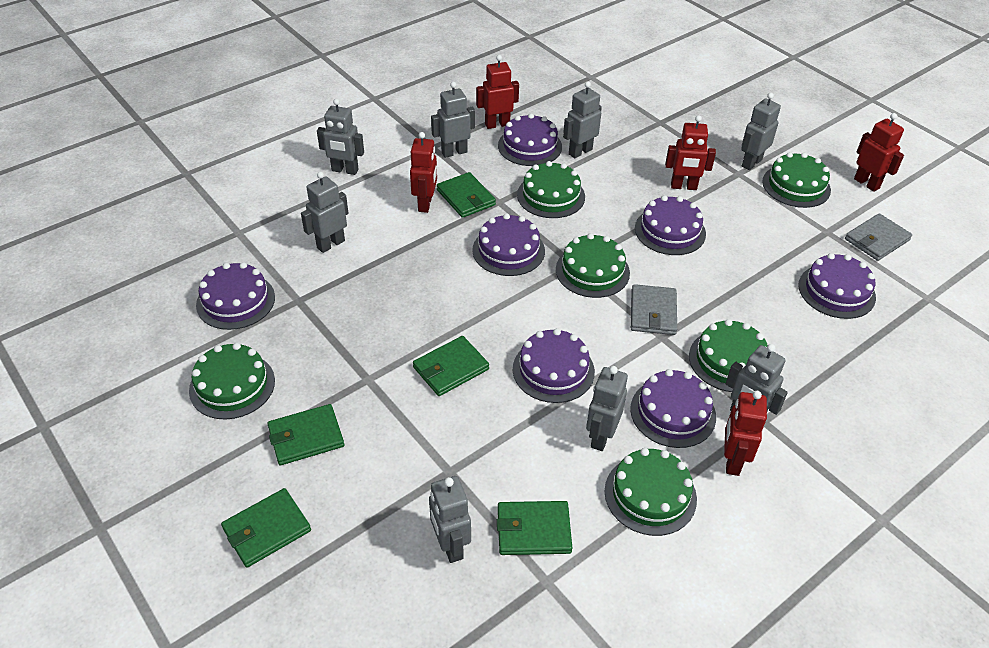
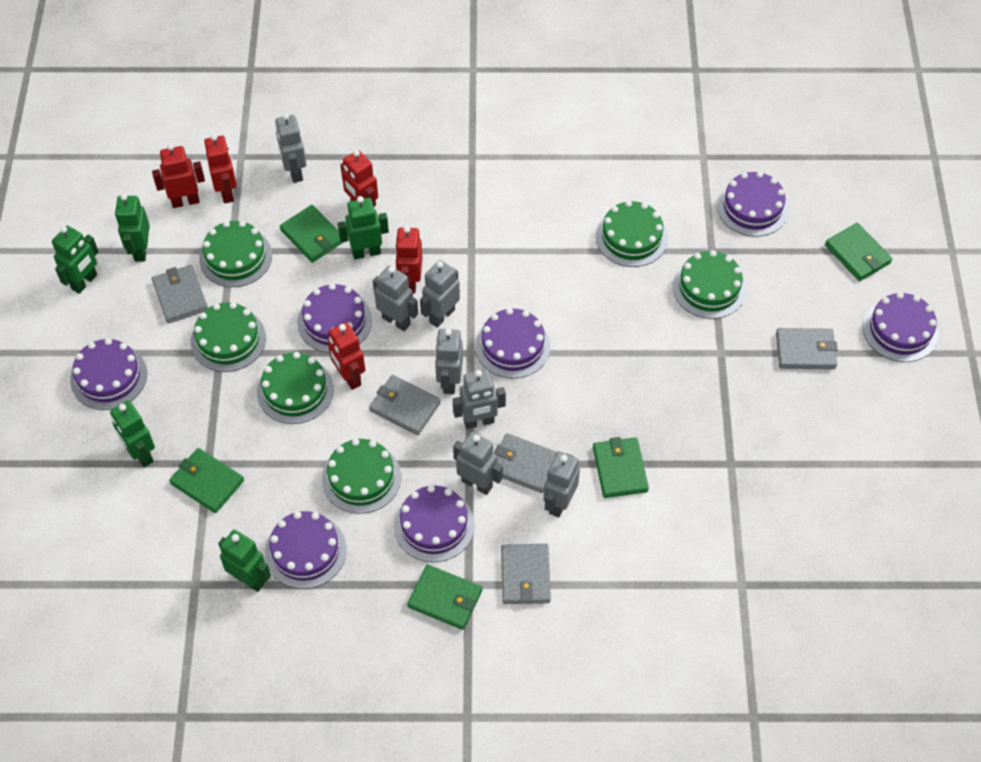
green robot: 0 -> 5
grey robot: 8 -> 7
grey wallet: 2 -> 5

